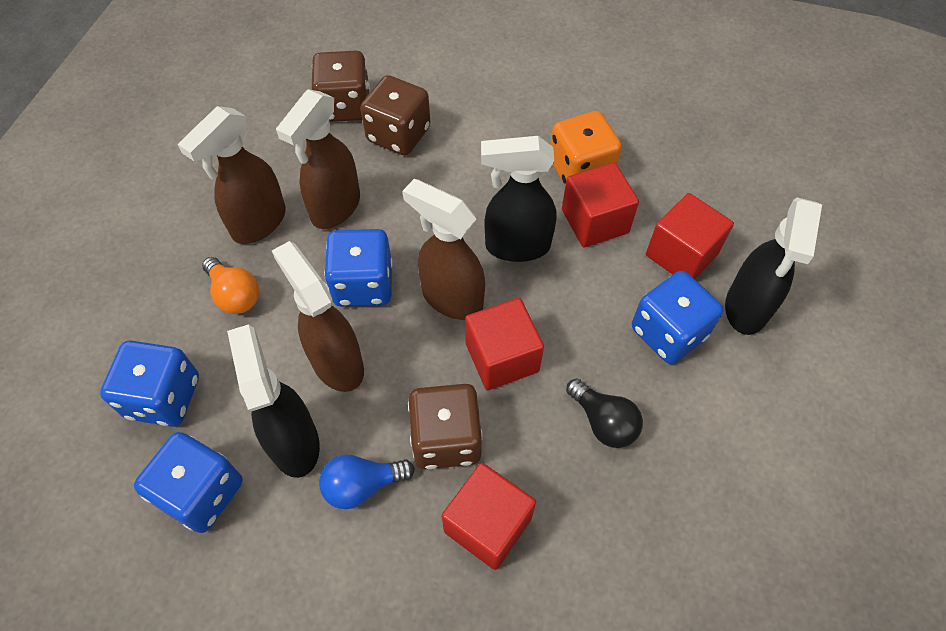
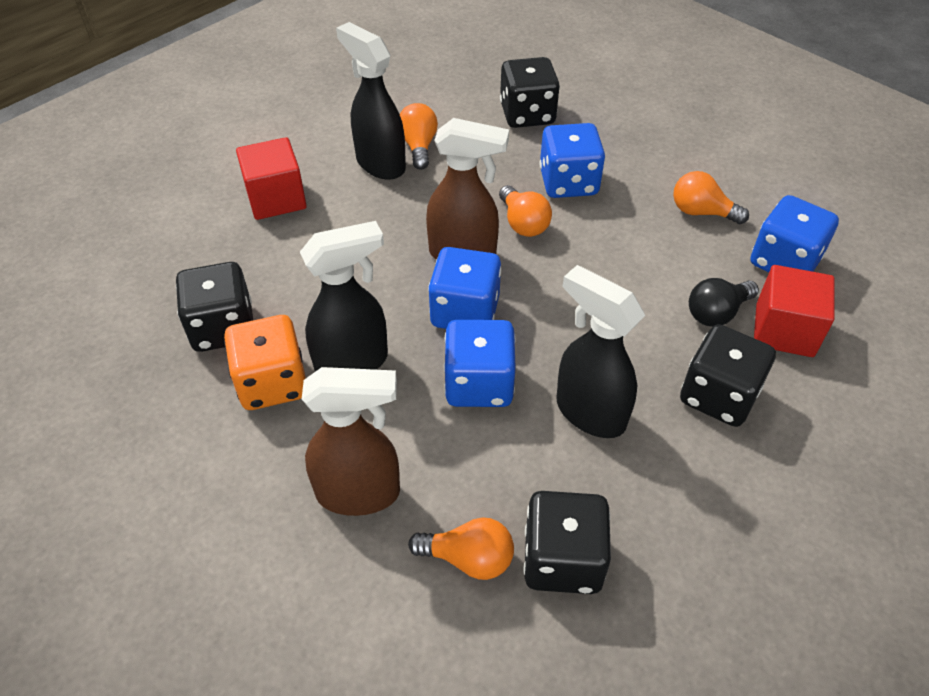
black dice: 0 -> 4
blue light bulb: 1 -> 0
brown dice: 3 -> 0
brown spray bottle: 4 -> 2
orange light bulb: 1 -> 4
red cube: 4 -> 2

